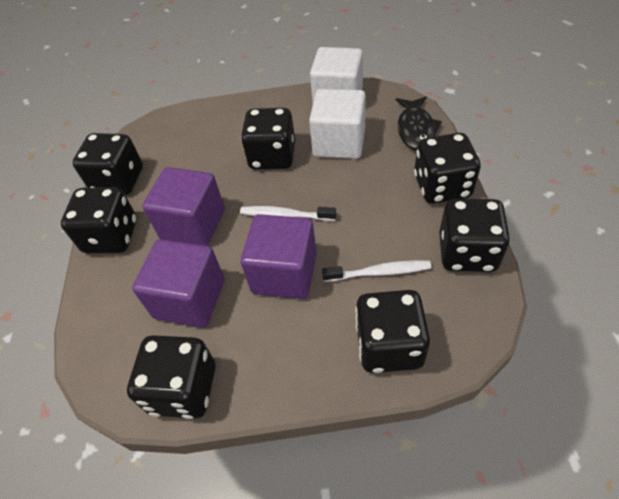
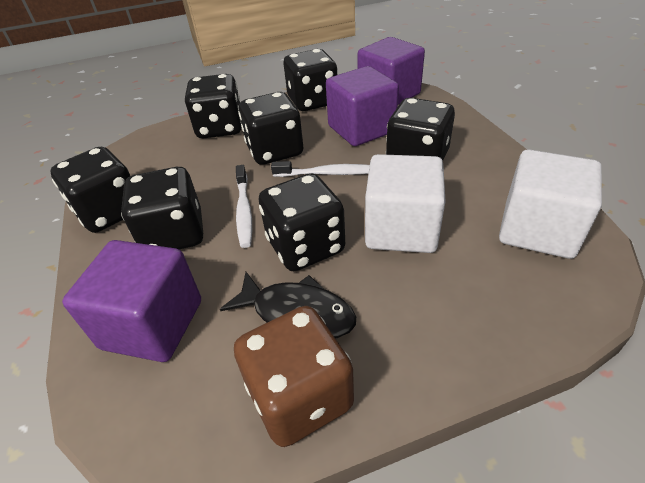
brown dice: 0 -> 1

